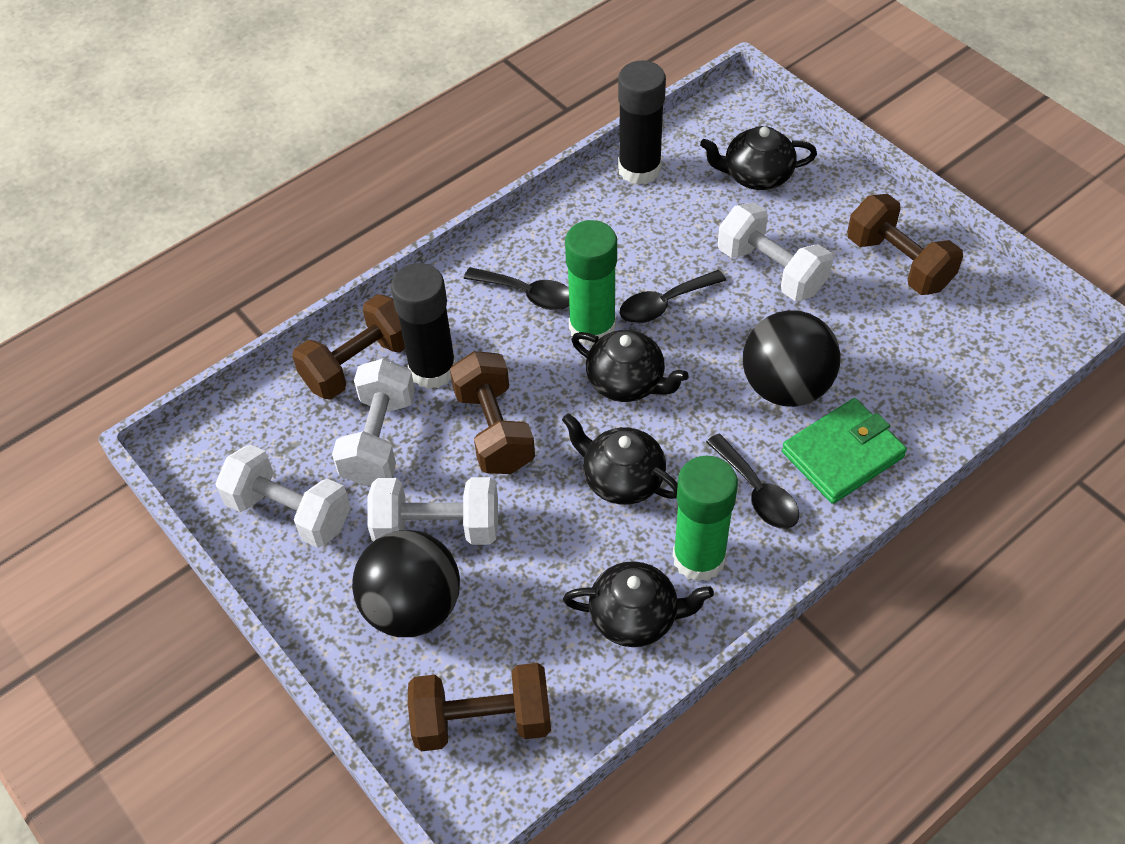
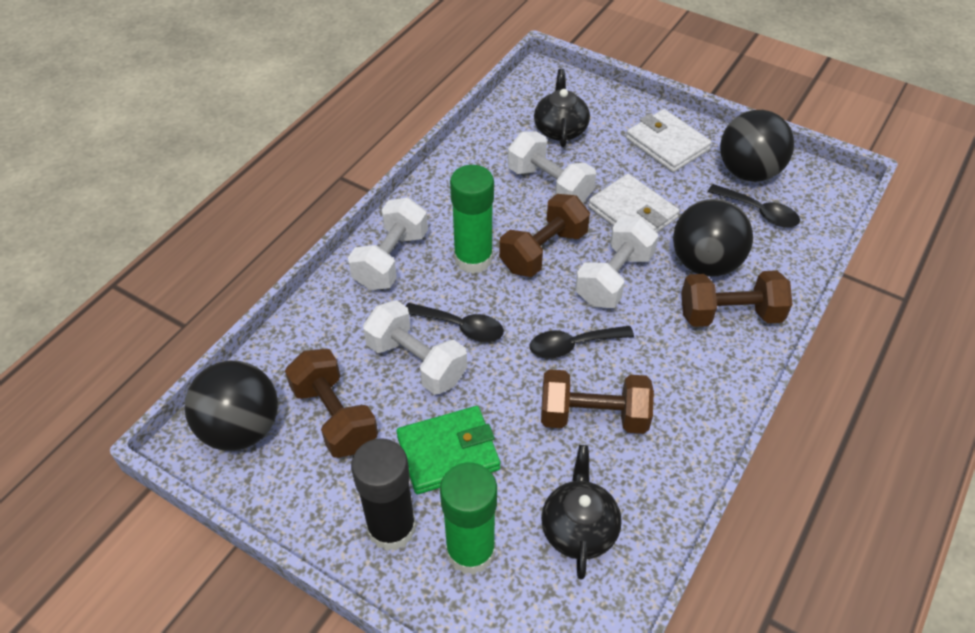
black ball: 2 -> 3
black glue stick: 2 -> 1
black teapot: 4 -> 2
white wallet: 0 -> 2

